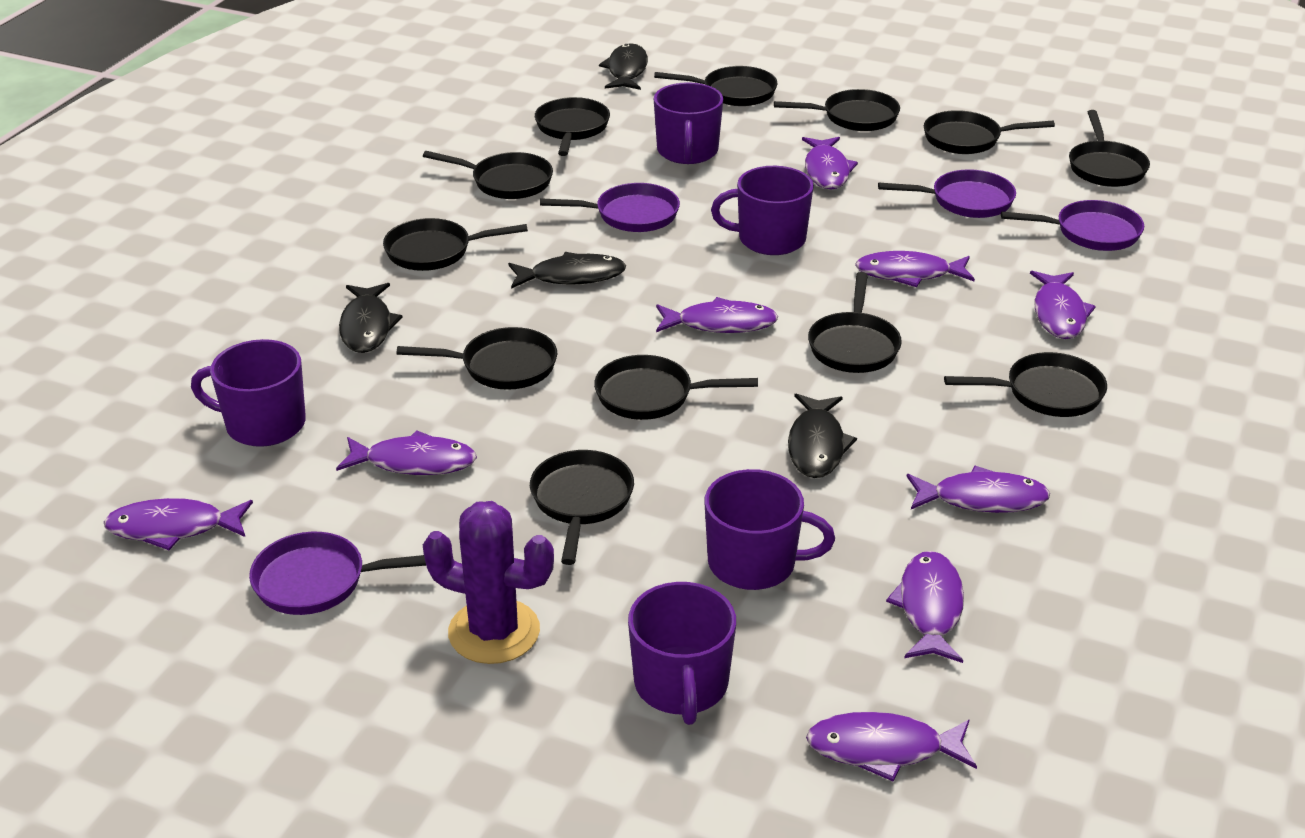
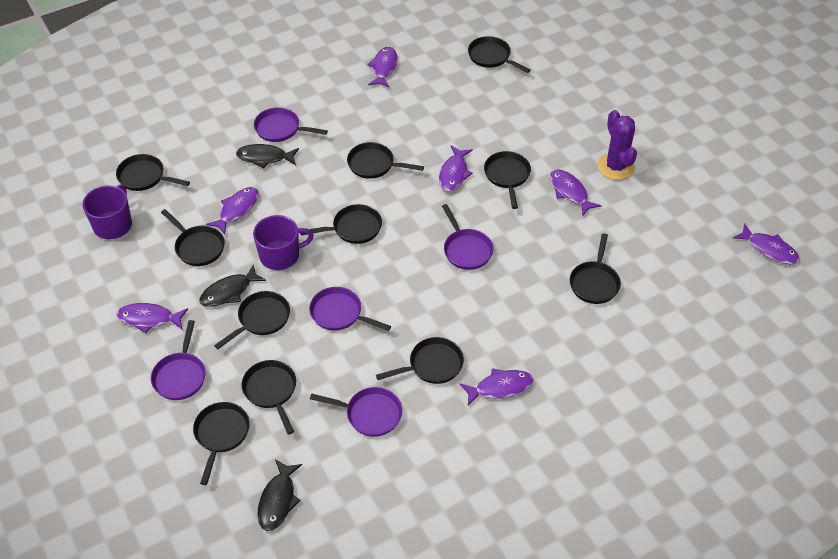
black fish: 4 -> 3
black pan: 12 -> 11
purple fish: 9 -> 7
purple mug: 5 -> 2
purple pan: 4 -> 5

